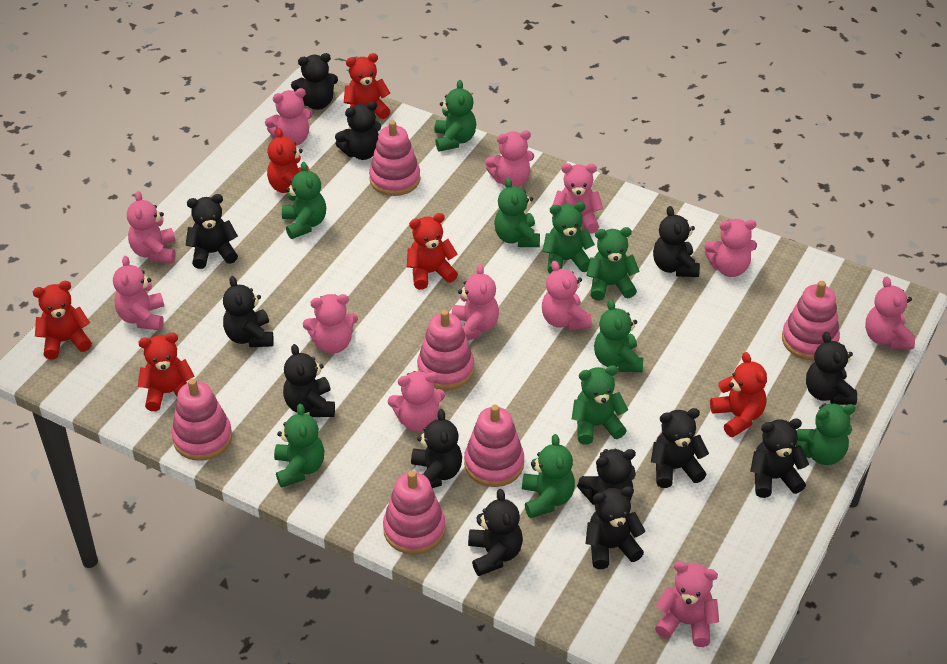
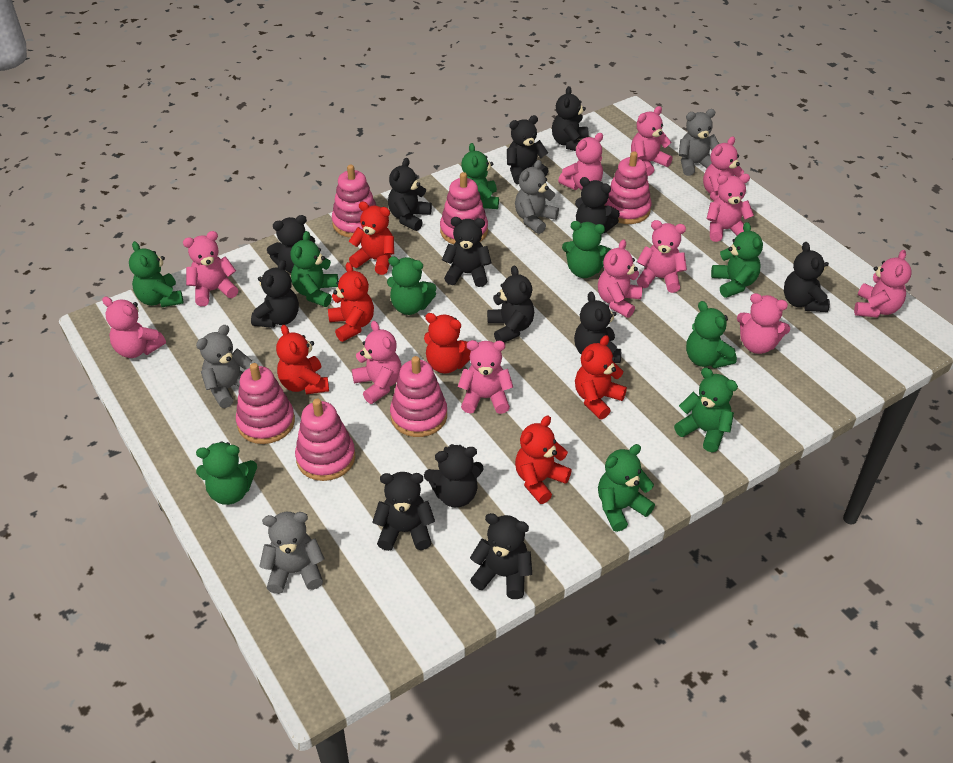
grey teddy bear: 0 -> 4

